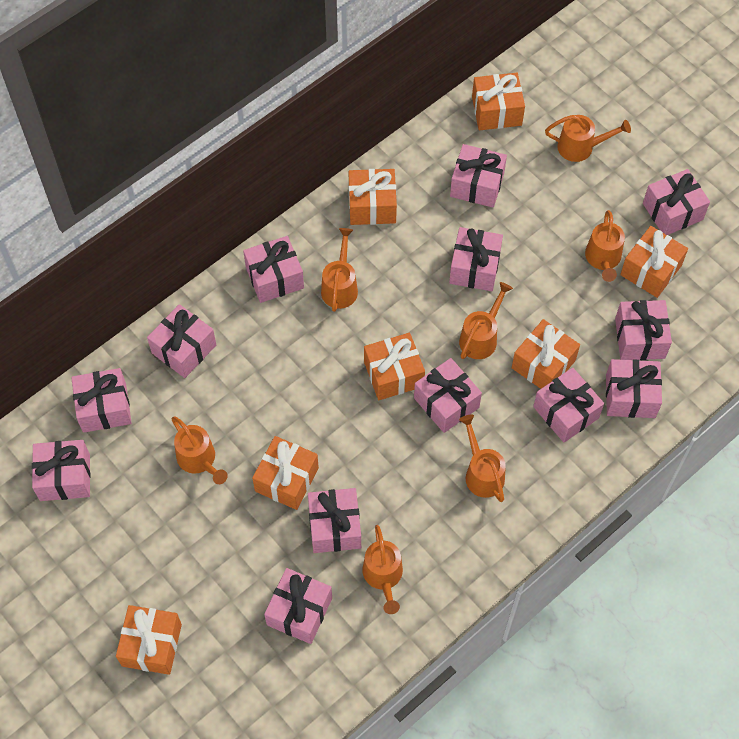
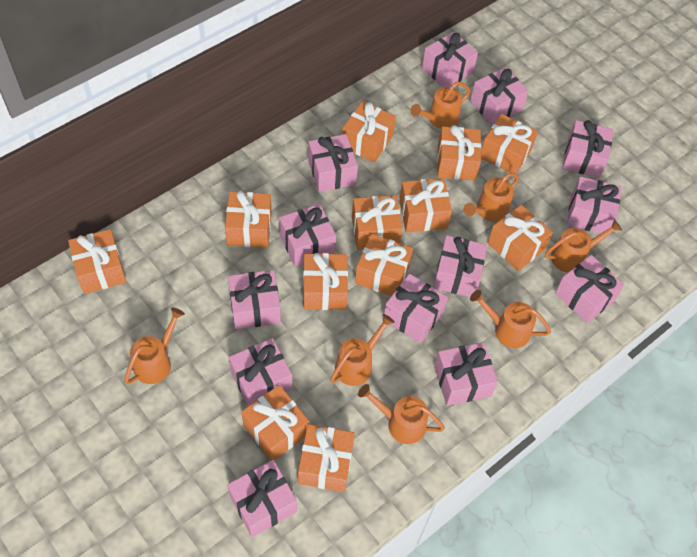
orange gift: 7 -> 12

